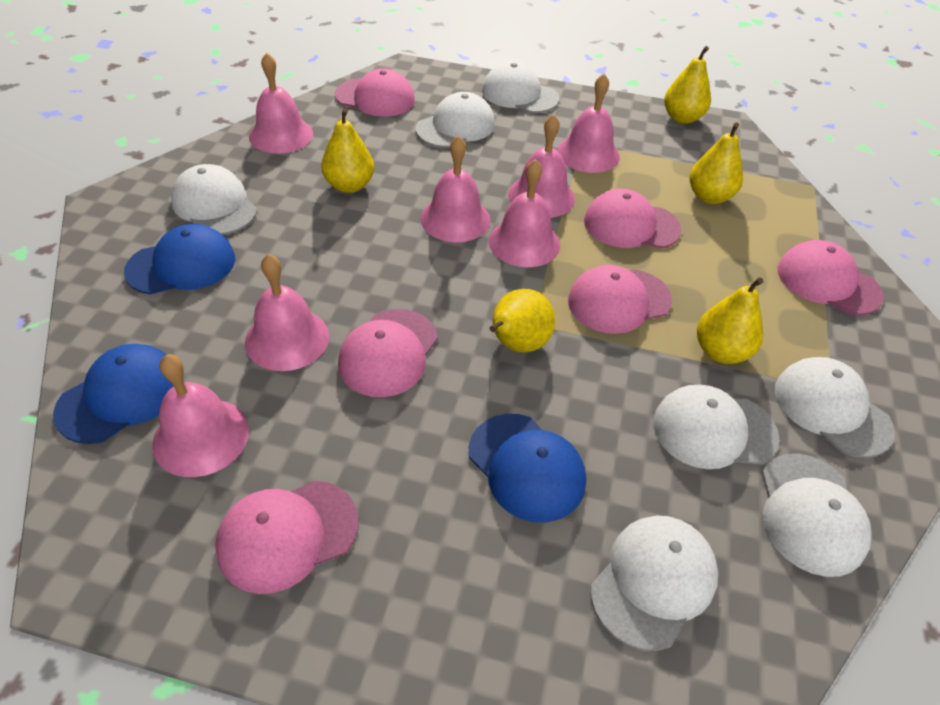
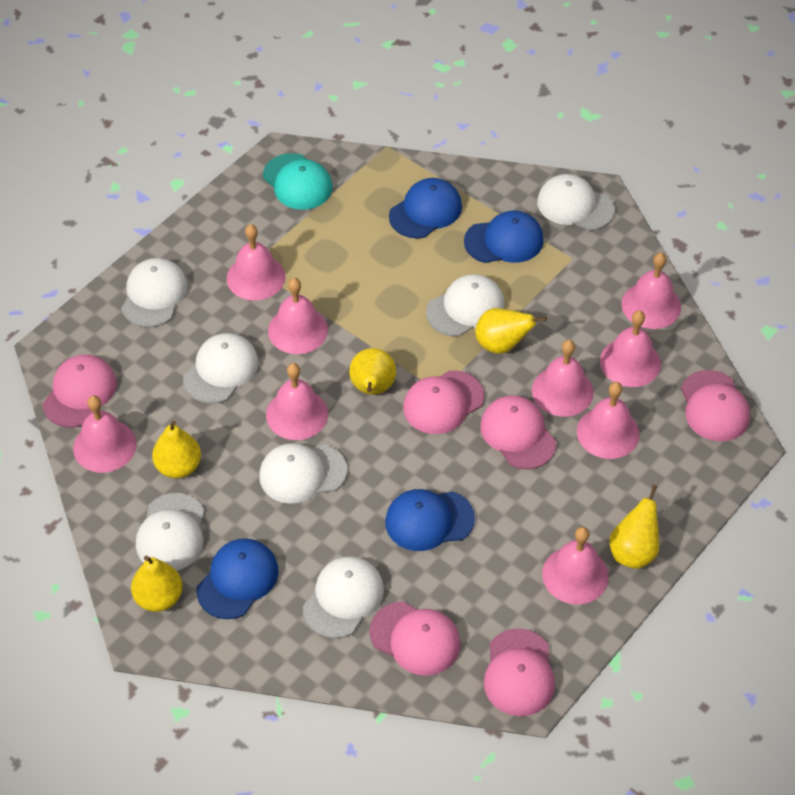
blue cap: 3 -> 4
pink bell: 7 -> 9
turquoise cap: 0 -> 1

